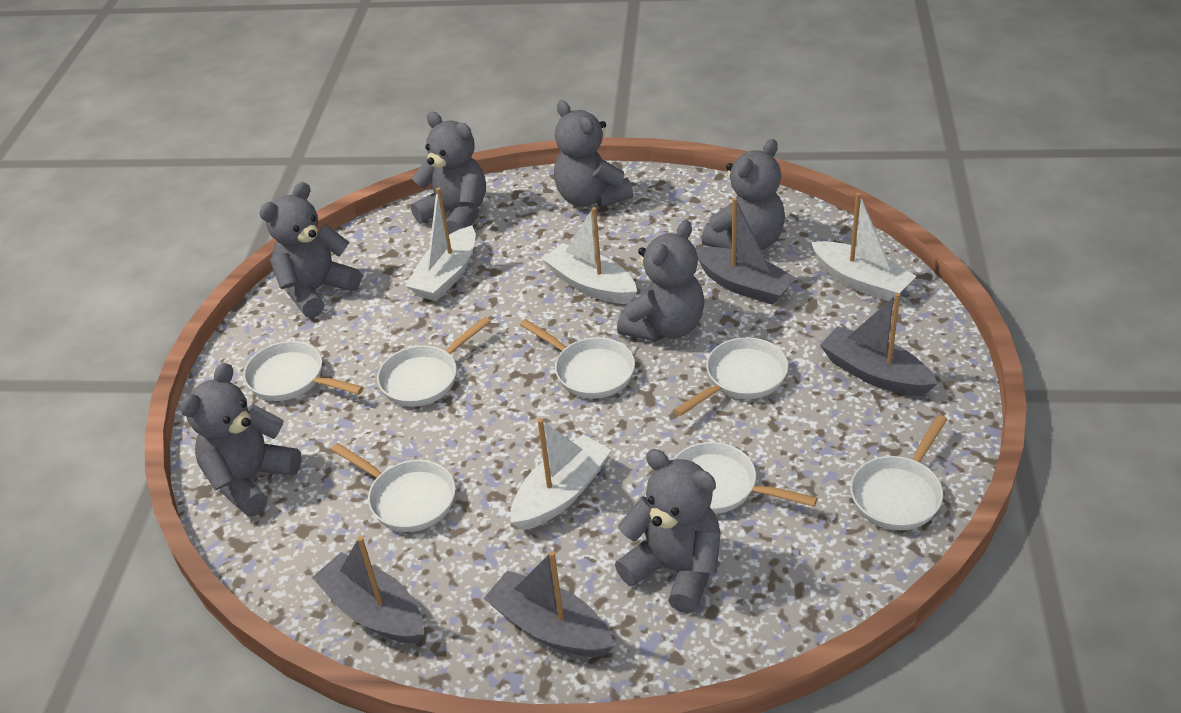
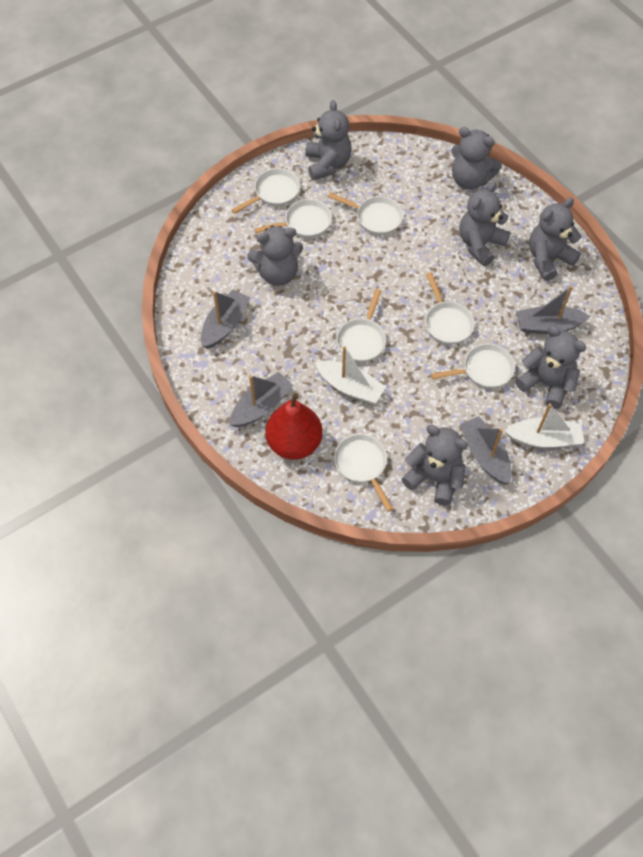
red pear: 0 -> 1
white boat: 4 -> 2

